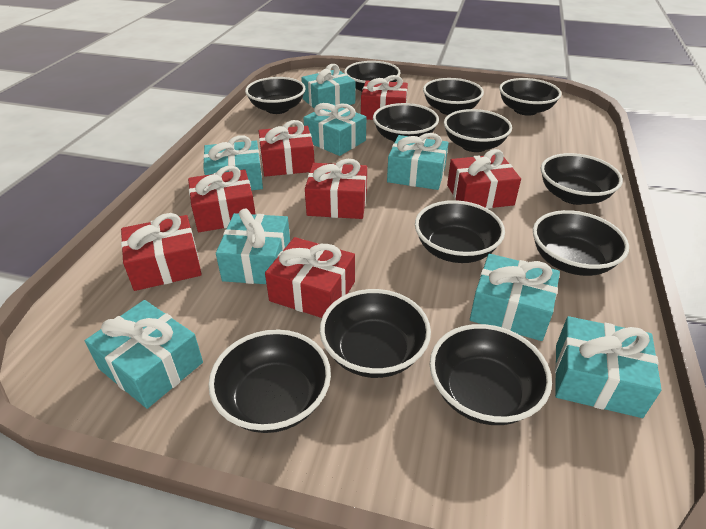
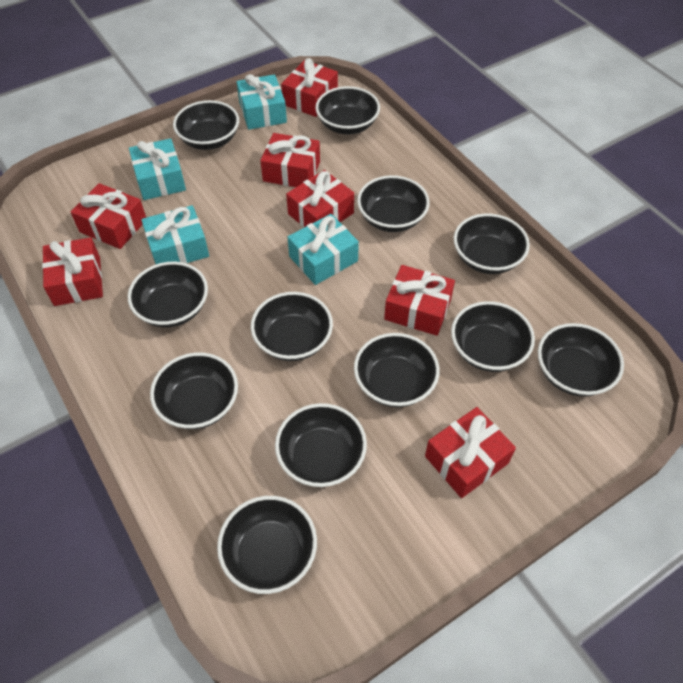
turquoise gift: 8 -> 4

